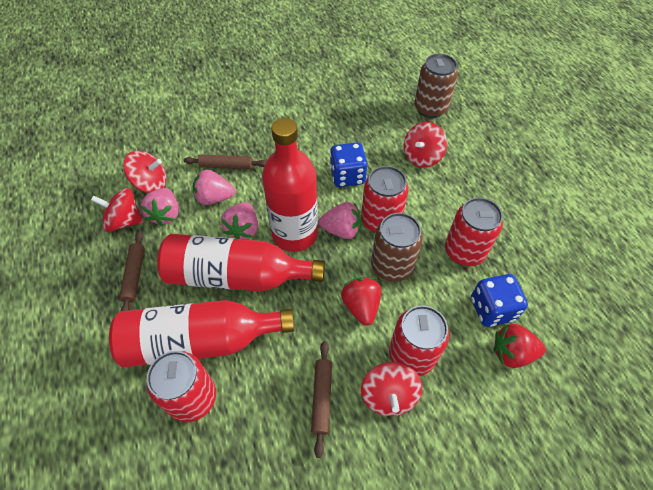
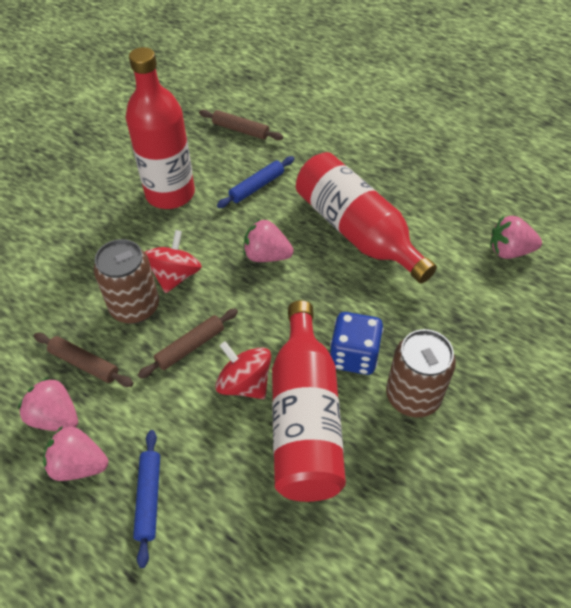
blue dice: 2 -> 1
blue rolling pin: 0 -> 2
red can: 4 -> 0
red spinning top: 4 -> 2
red strawberry: 2 -> 0

